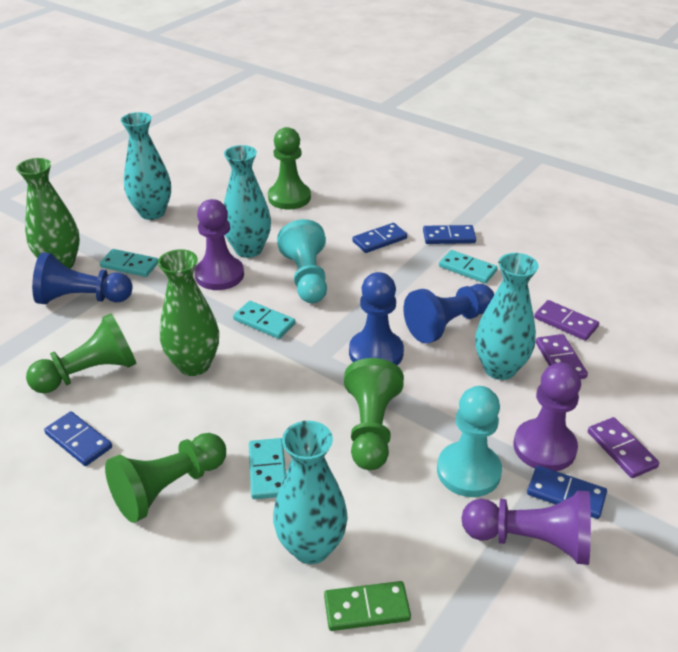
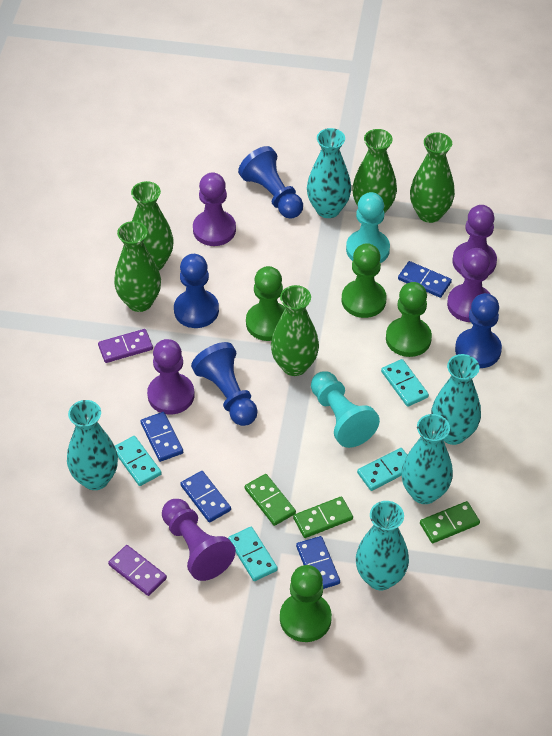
blue pawn: 3 -> 4
green domino: 1 -> 3
green vase: 2 -> 5
purple domino: 3 -> 2
purple pawn: 3 -> 5
turquoise vase: 4 -> 5

